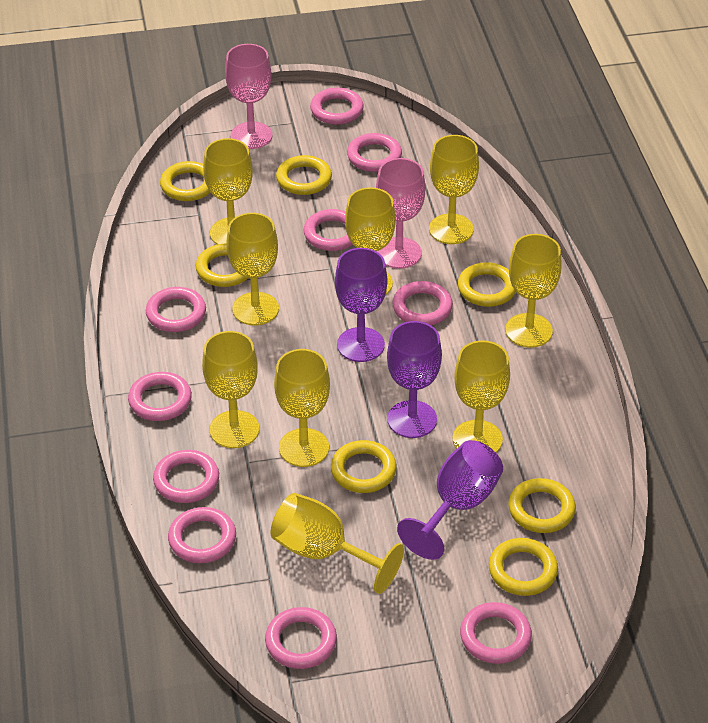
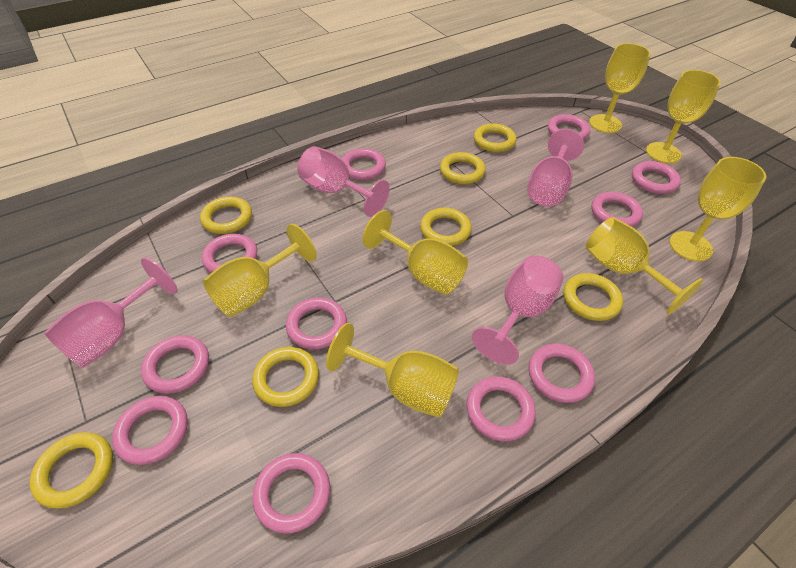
pink goblet: 2 -> 4
pink ring: 10 -> 11
purple goblet: 3 -> 0
yellow goblet: 9 -> 7

